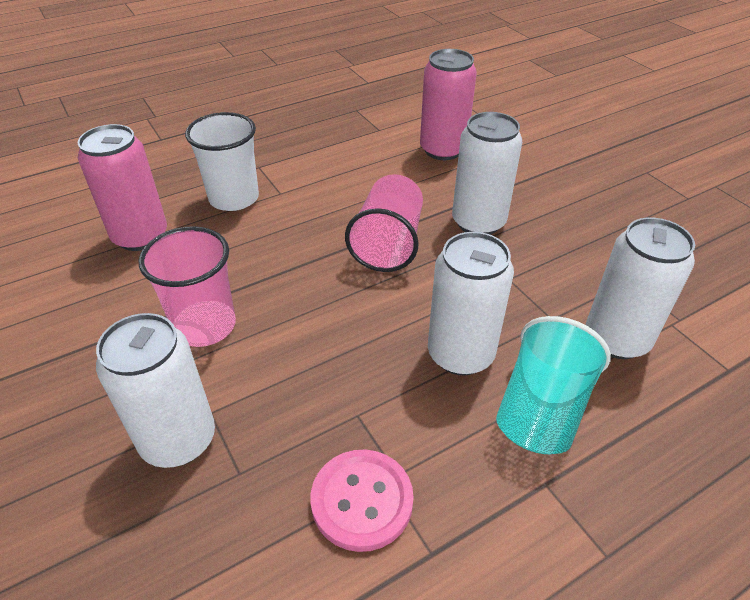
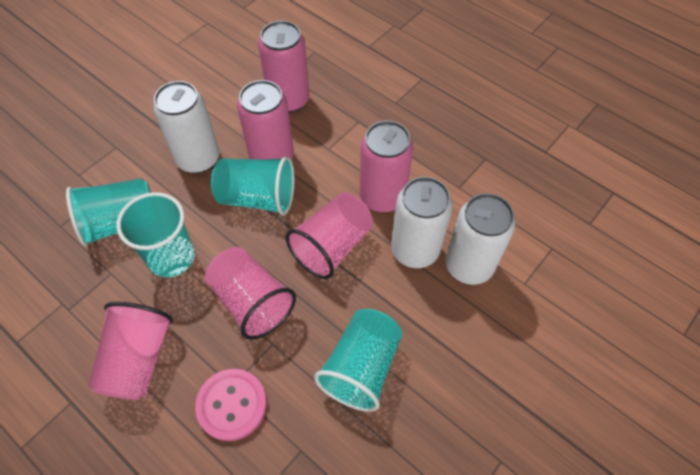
pink can: 2 -> 3
pink cup: 2 -> 3
turquoise cup: 1 -> 4
white can: 4 -> 3
white cup: 1 -> 0

